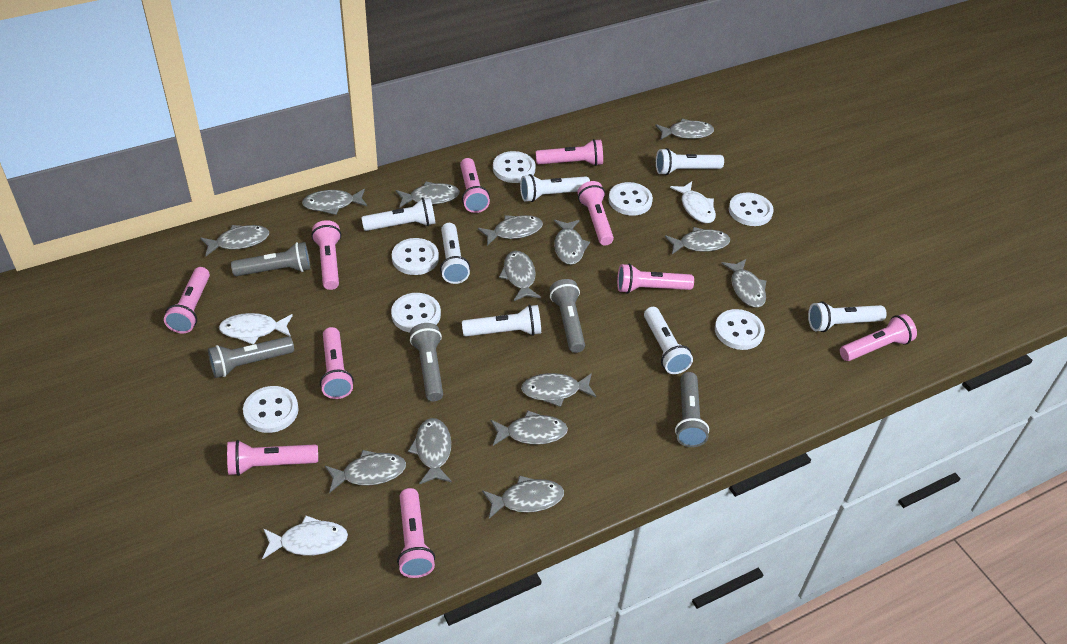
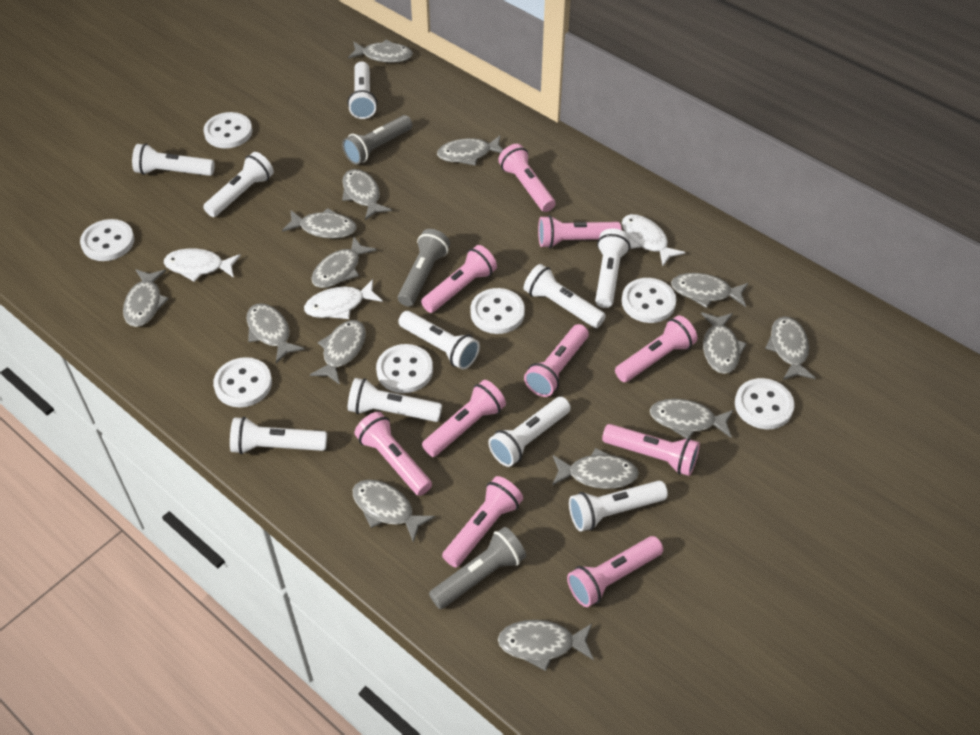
grey fish: 14 -> 15
grey flashlight: 5 -> 3
white flashlight: 7 -> 10

